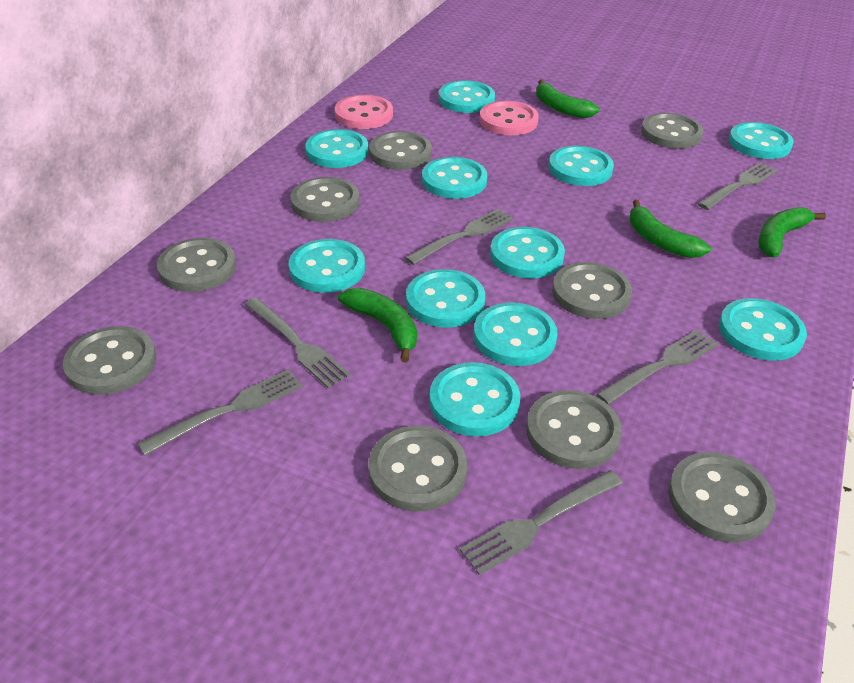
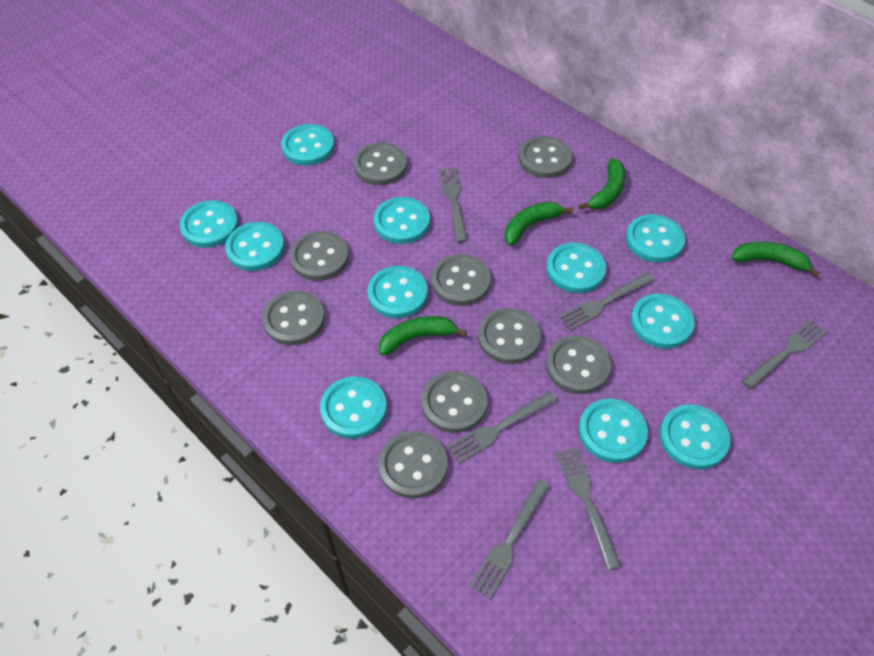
pink button: 2 -> 0

